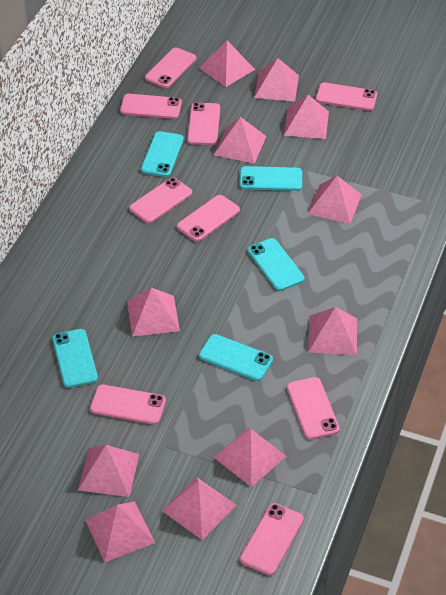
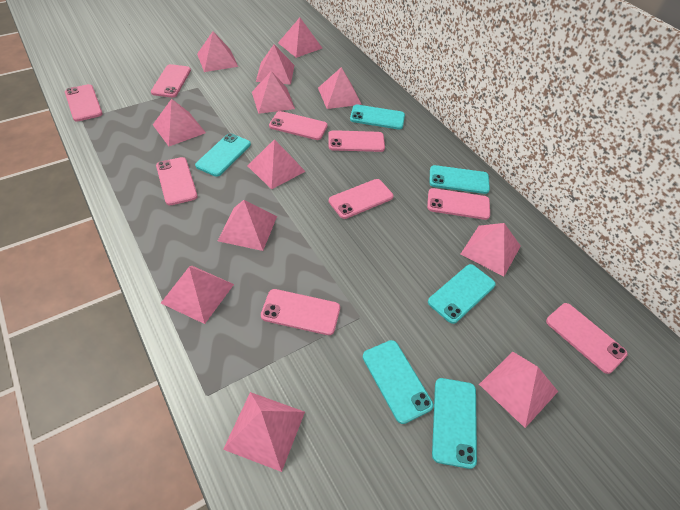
pink pyramid: 11 -> 12
turquoise phone: 5 -> 6

